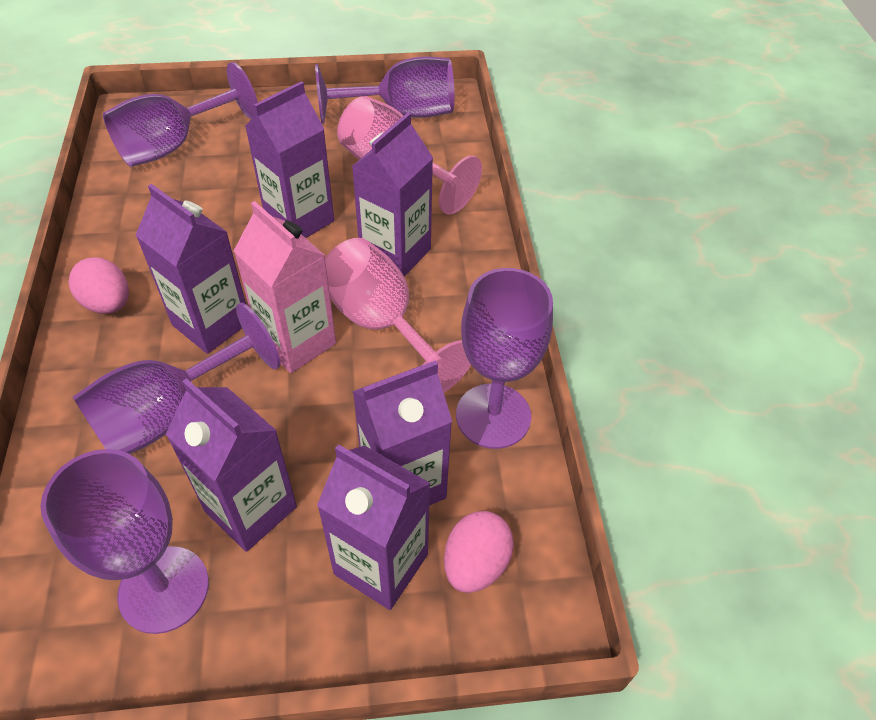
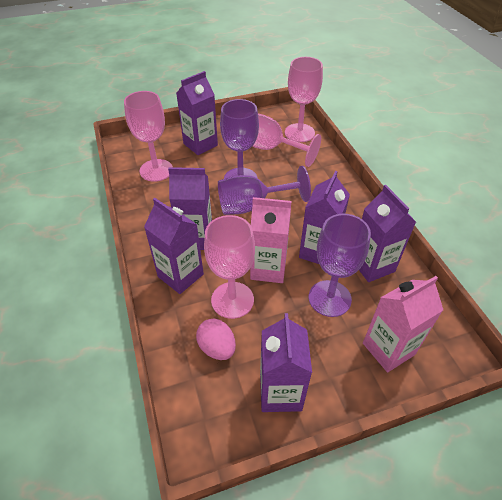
pink carton: 1 -> 2
pink egg: 2 -> 1
pink goblet: 2 -> 4
purple goblet: 5 -> 3

